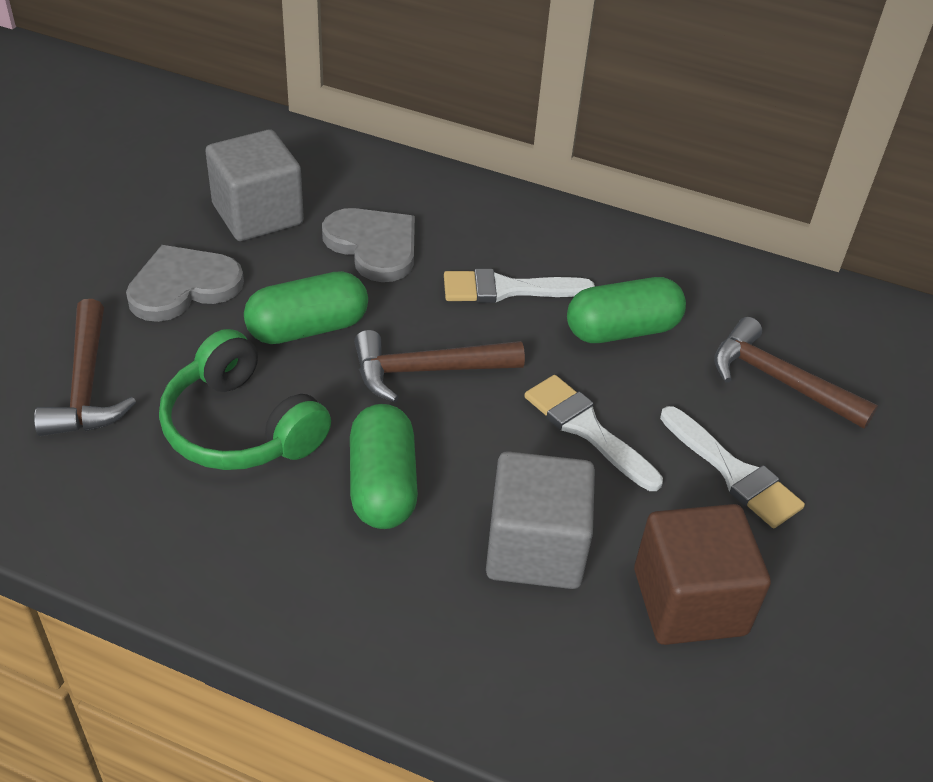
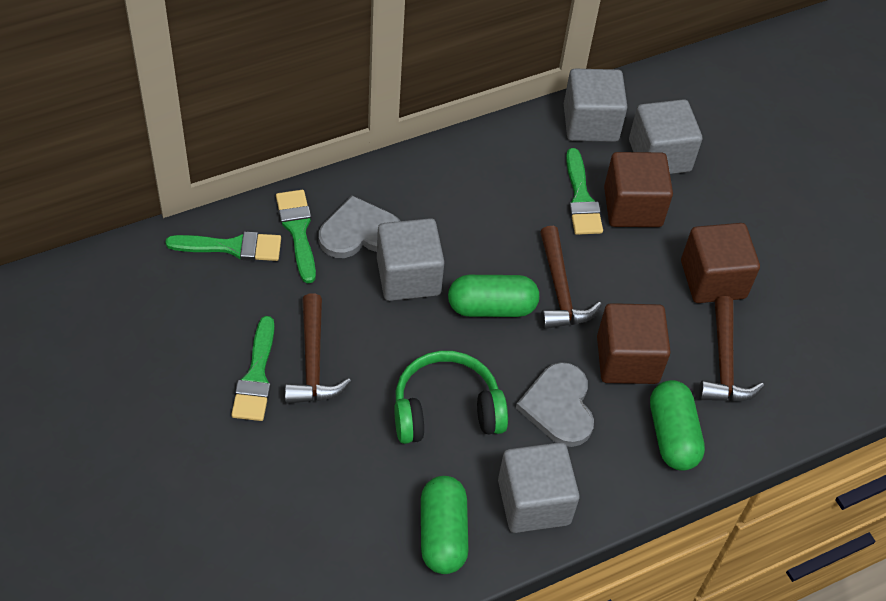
brown cube: 1 -> 3
green brush: 0 -> 4
grey cube: 2 -> 4
white brush: 3 -> 0

